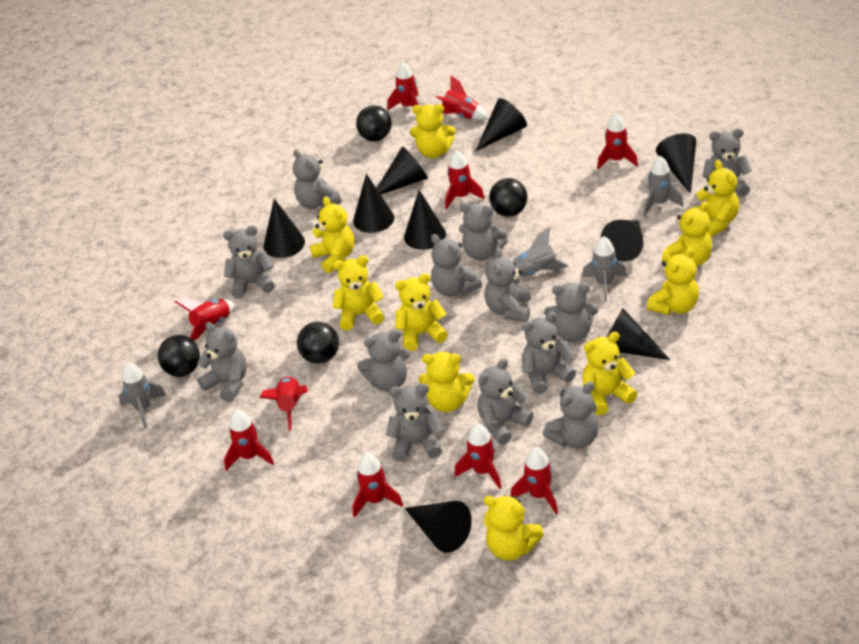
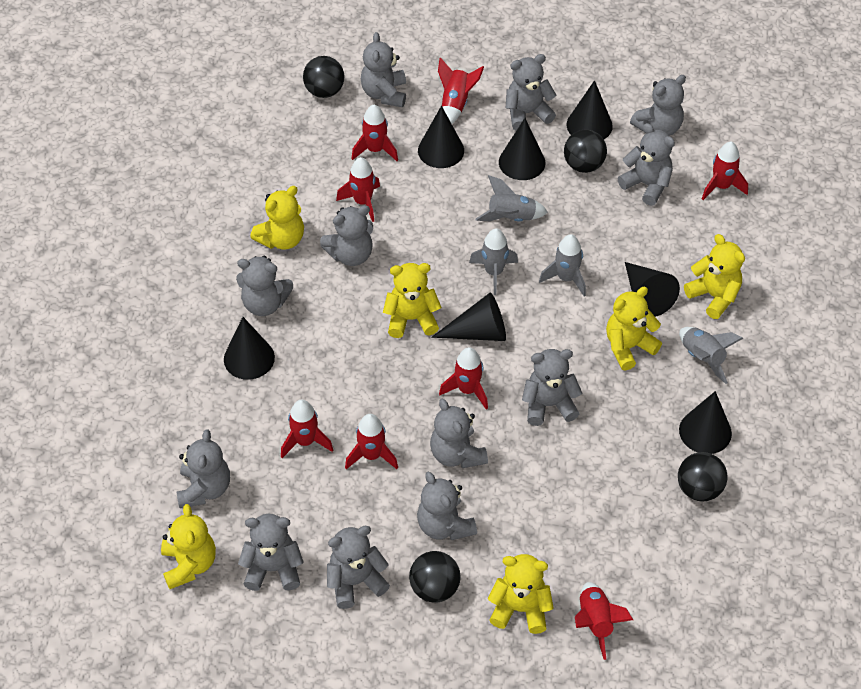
black cone: 9 -> 7
grey teddy bear: 13 -> 12
red rocket: 10 -> 8
yellow teddy bear: 10 -> 6

